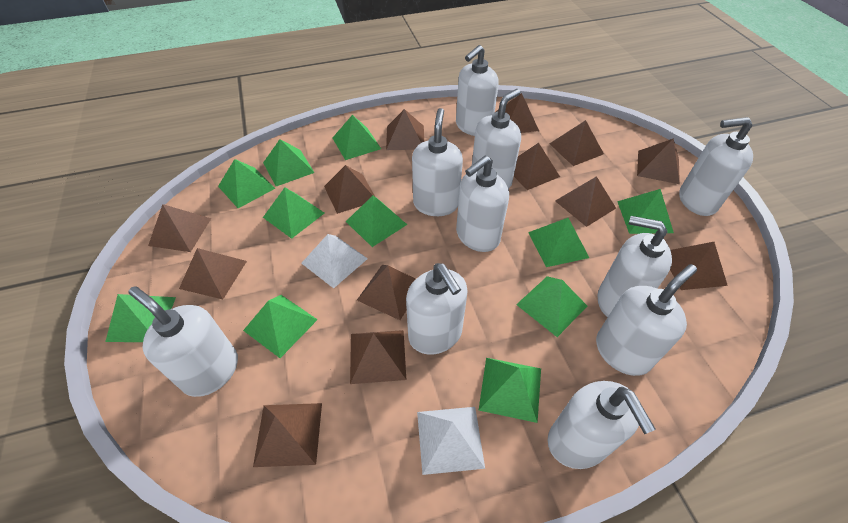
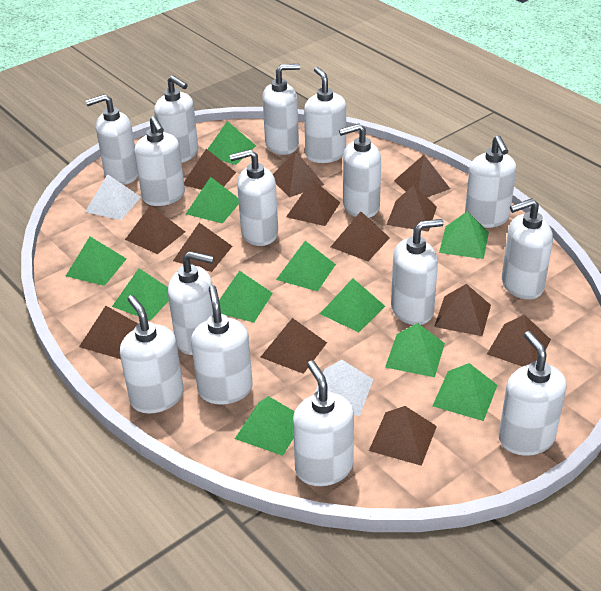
white soap dispenser: 10 -> 15

